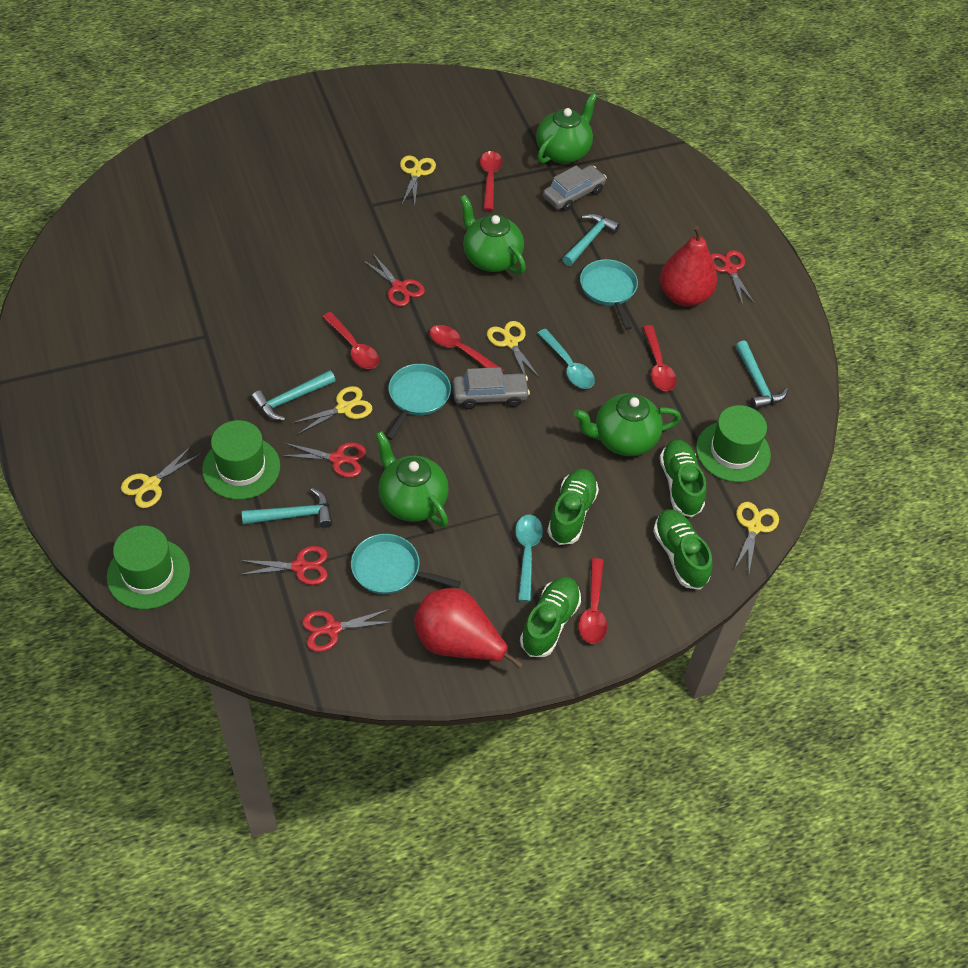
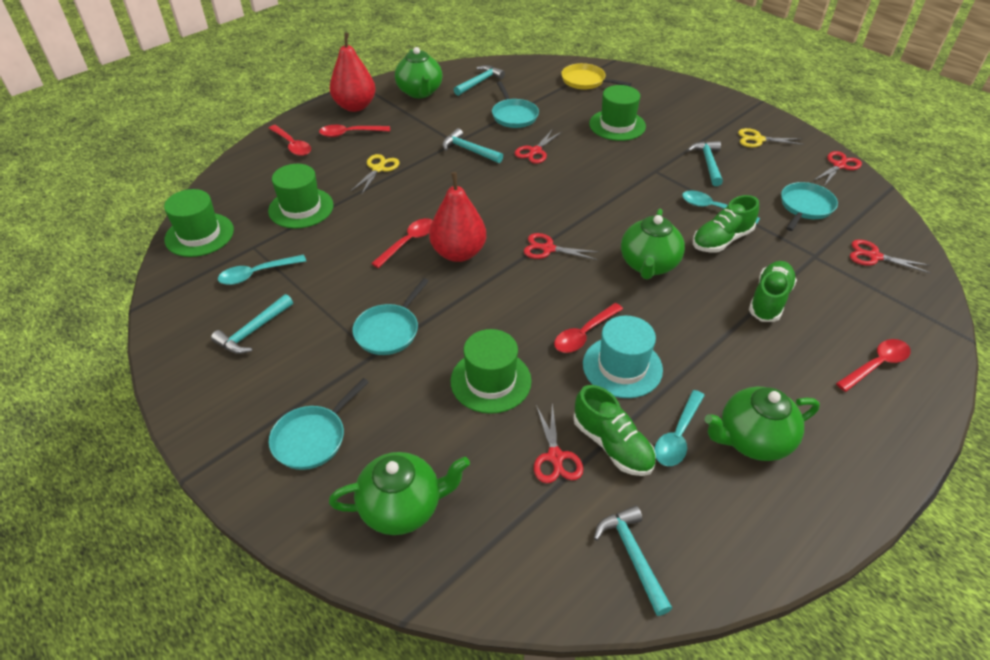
green hat: 3 -> 4
green shoe: 4 -> 3
grey car: 2 -> 0
turquoise hammer: 4 -> 5
turquoise hat: 0 -> 1
turquoise pan: 3 -> 4
turquoise spoon: 2 -> 3
yellow pan: 0 -> 1
yellow scissors: 5 -> 2

